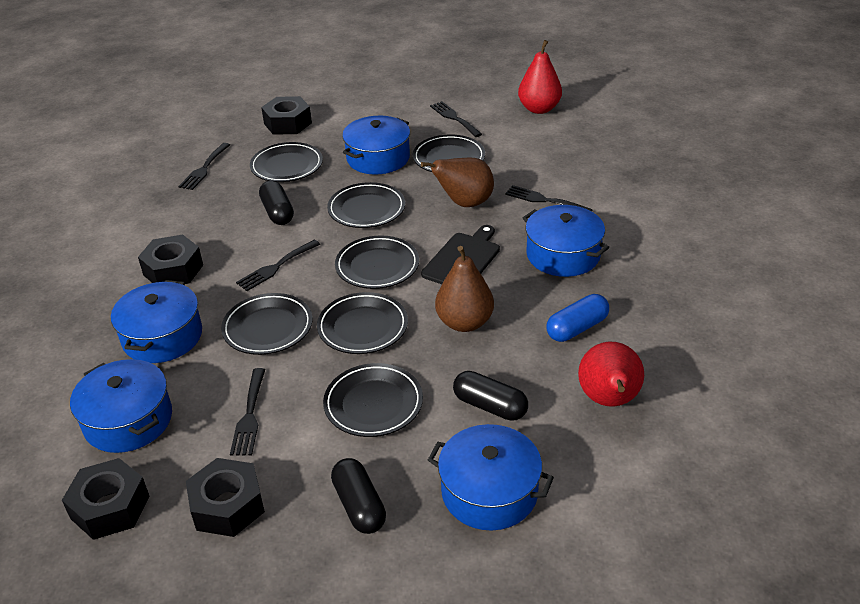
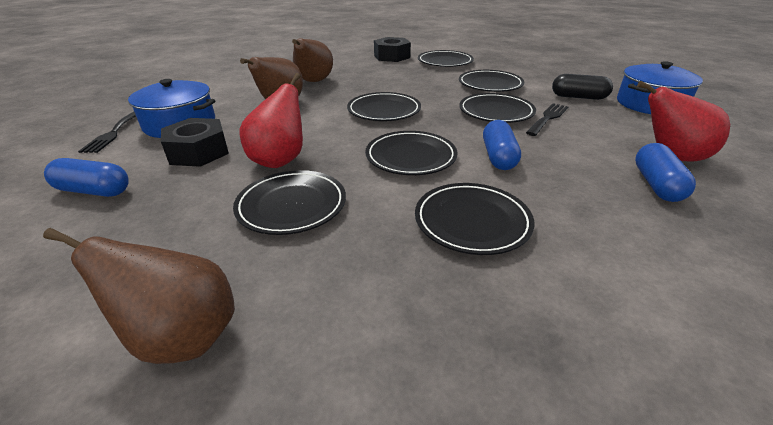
black capsule: 3 -> 1
black cutting board: 1 -> 0
black fork: 5 -> 2
black nut: 4 -> 2
blue capsule: 1 -> 3
blue pot: 5 -> 2
brown pear: 2 -> 3

